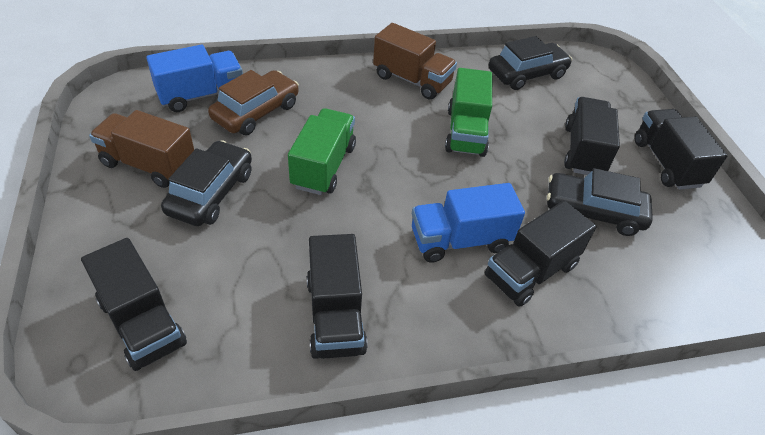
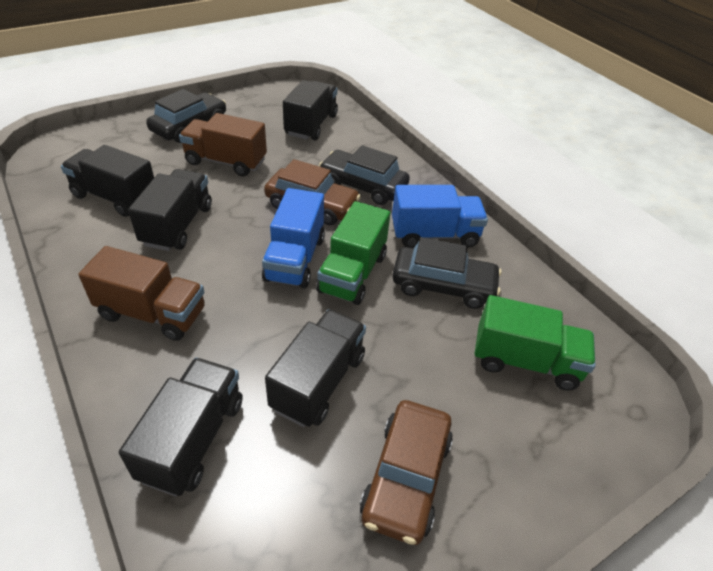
brown car: 1 -> 2

